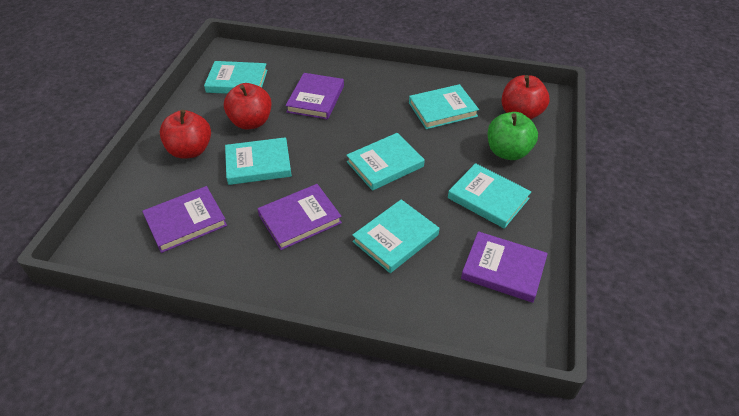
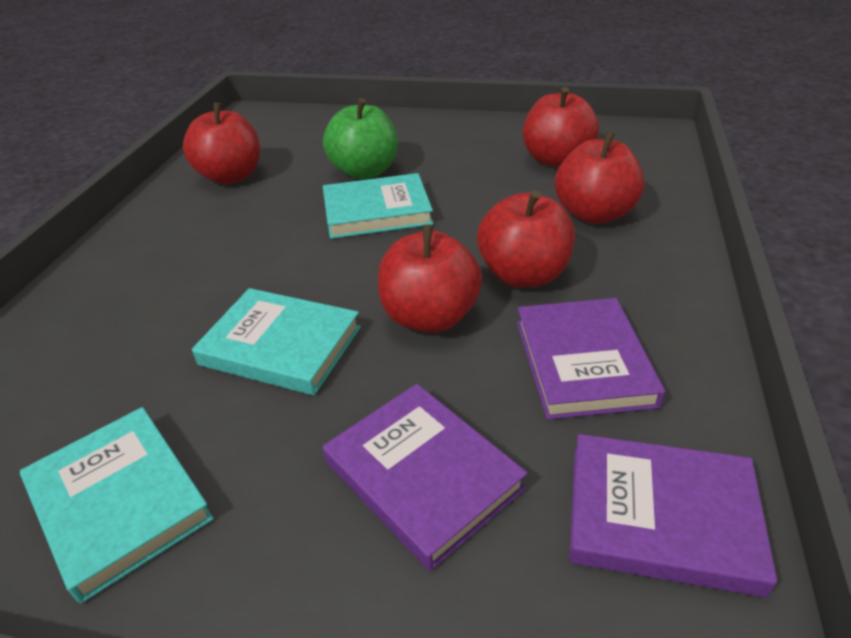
purple book: 4 -> 3
red apple: 3 -> 5
turquoise book: 6 -> 3

